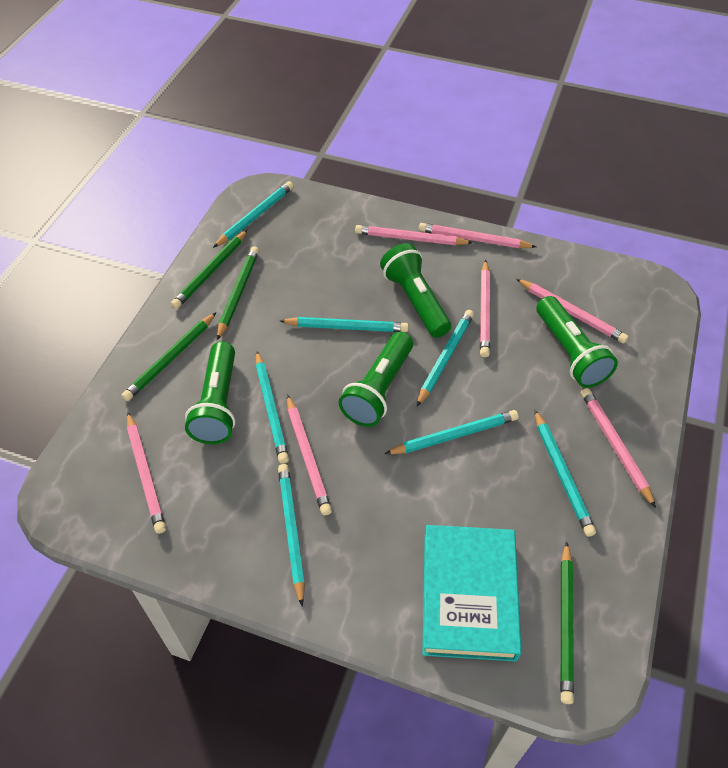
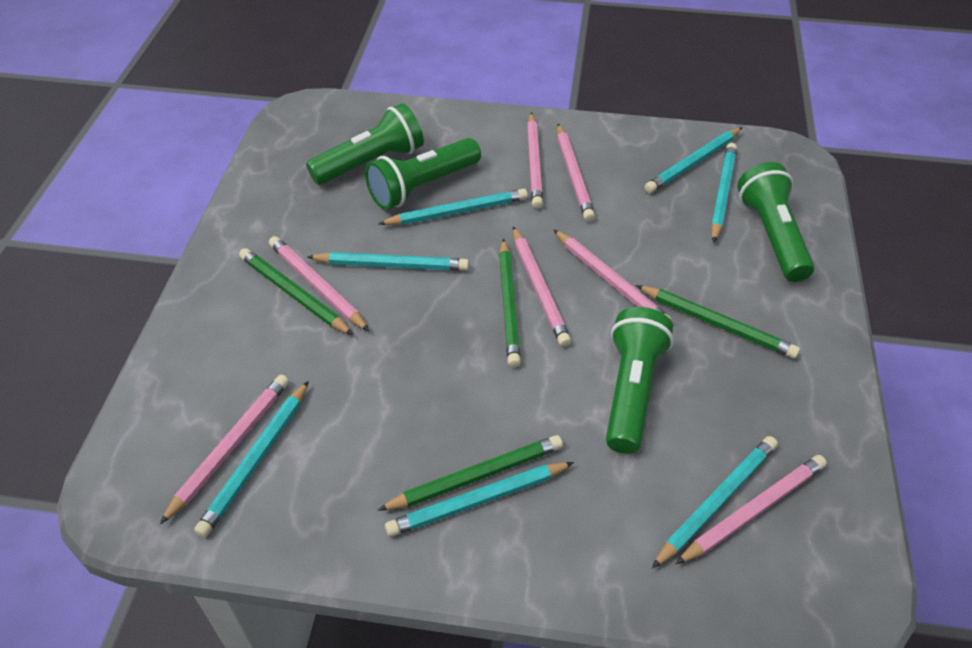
turquoise book: 1 -> 0

